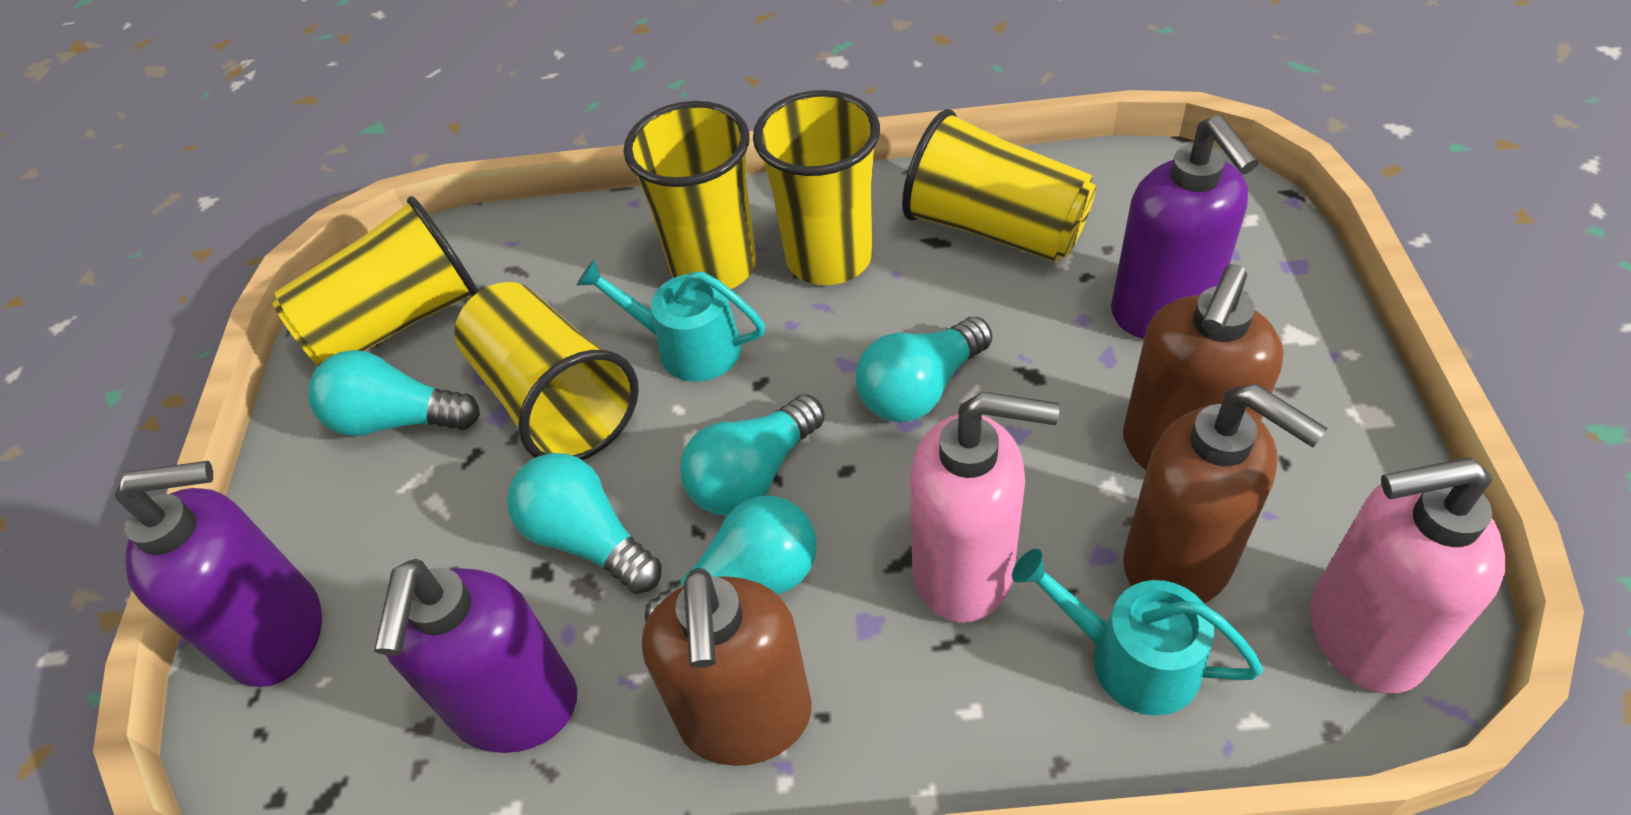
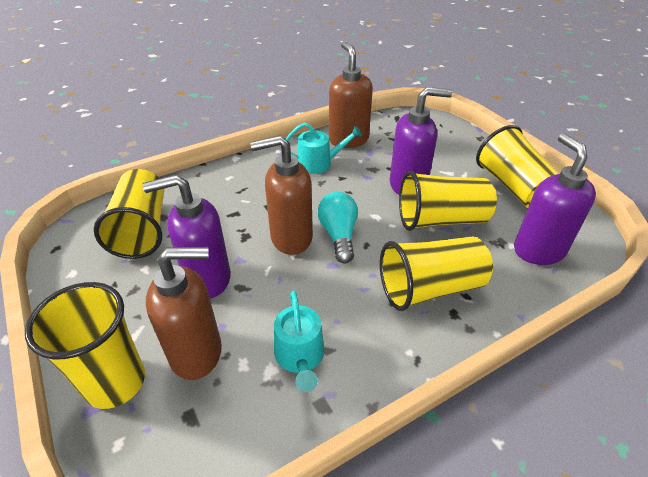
pink soap dispenser: 2 -> 0
turquoise light bulb: 5 -> 1

